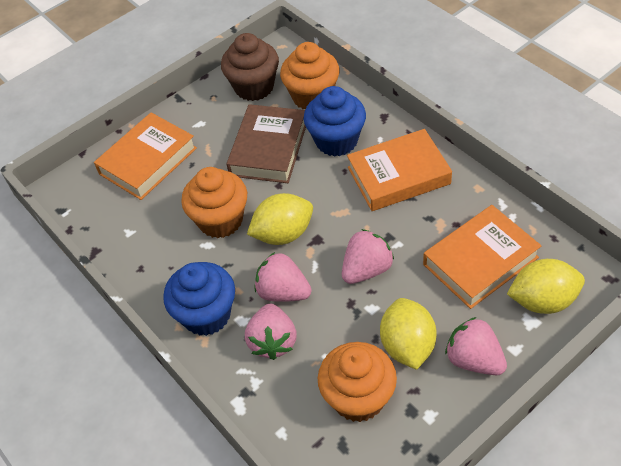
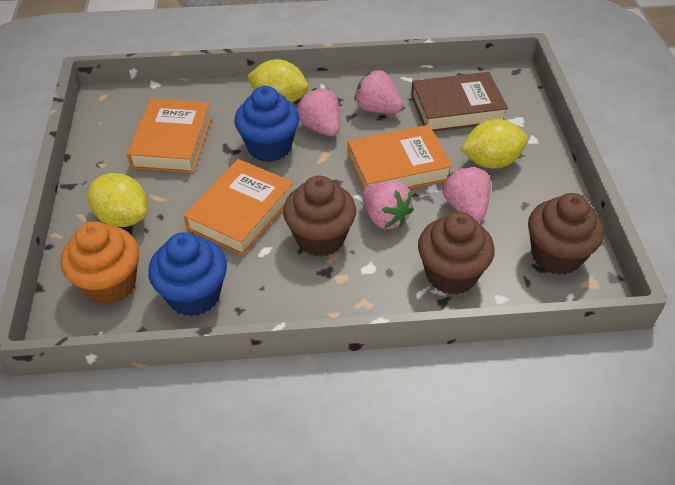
brown cupcake: 1 -> 3
orange cupcake: 3 -> 1

